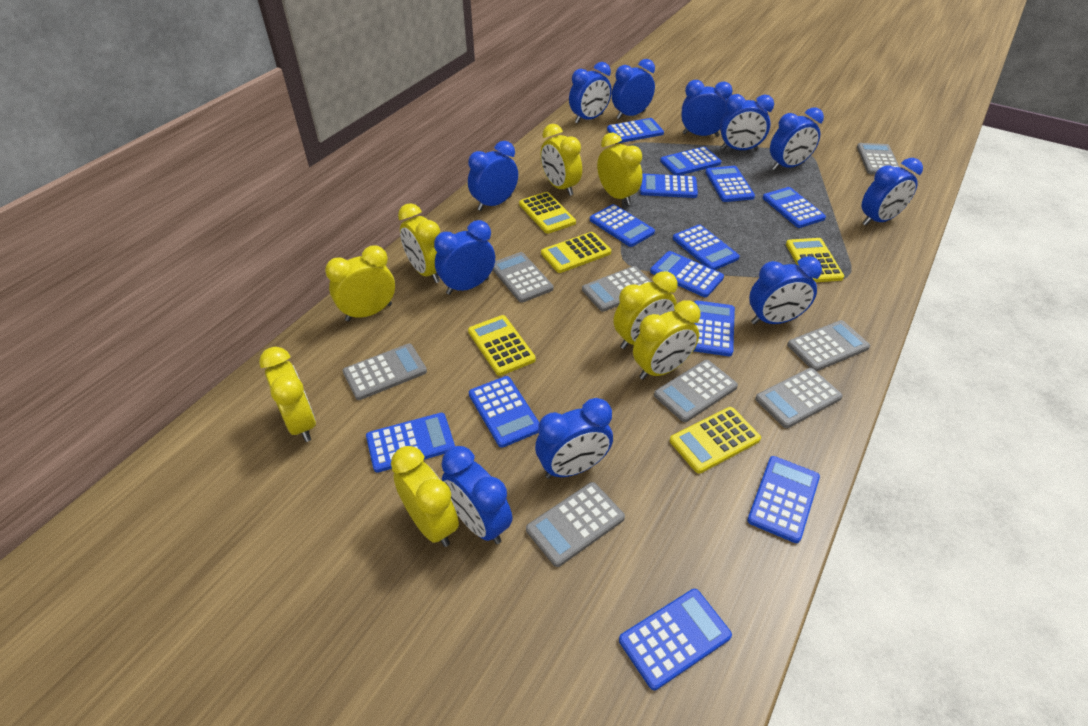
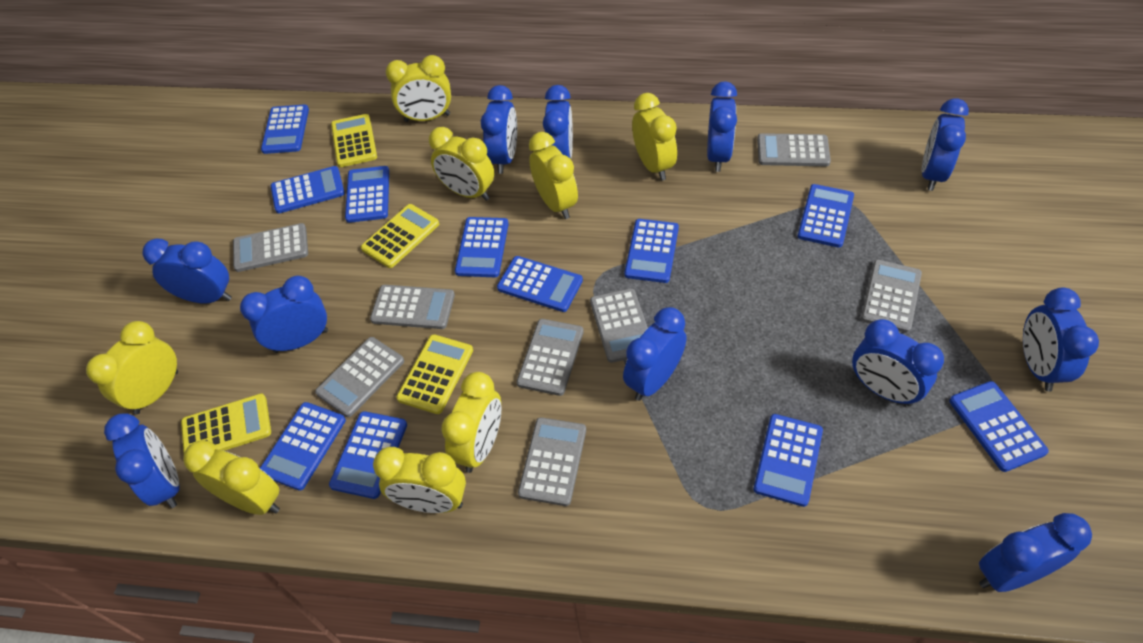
blue calculator: 13 -> 11
yellow calculator: 5 -> 4

